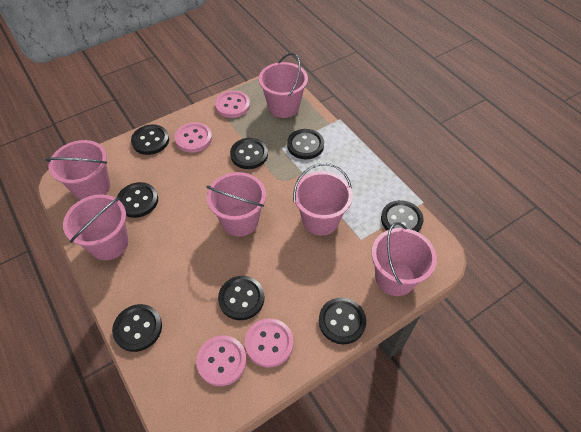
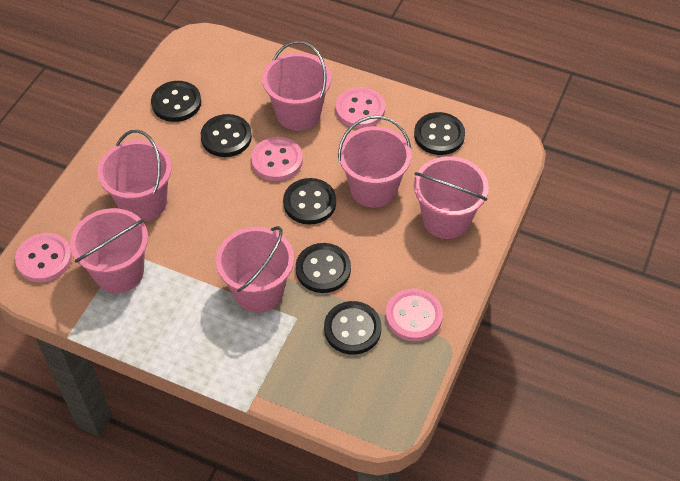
black button: 8 -> 6

